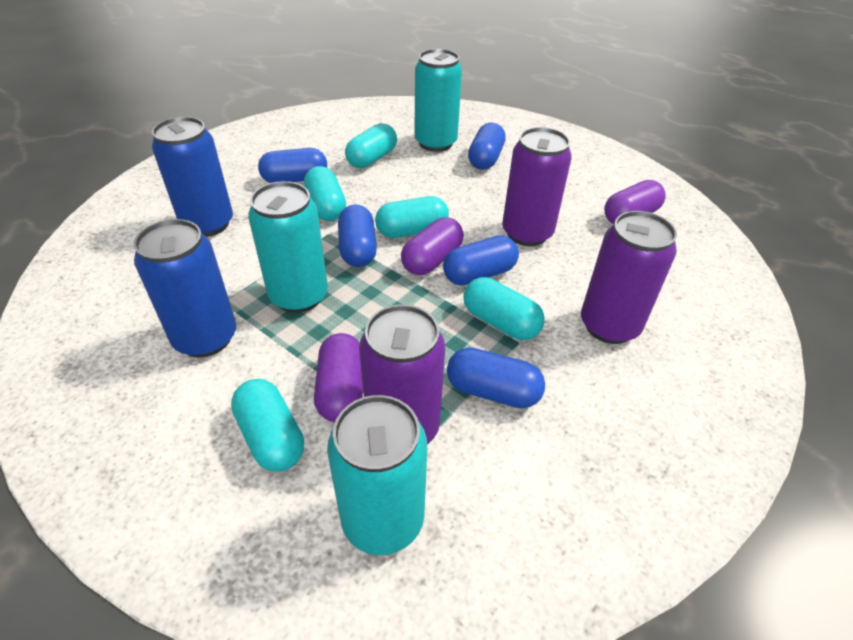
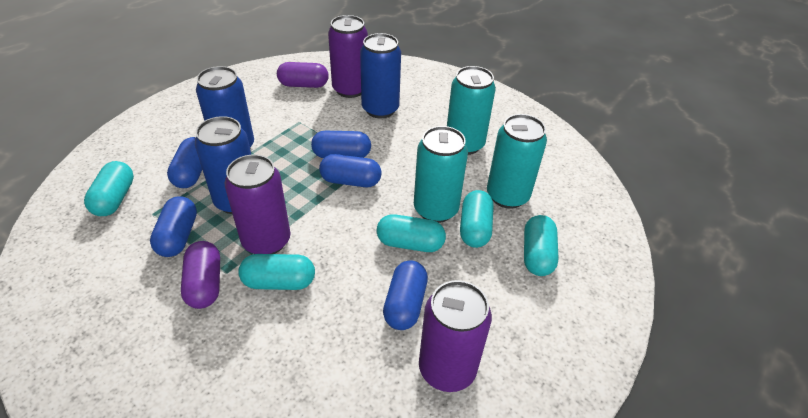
blue can: 2 -> 3
purple capsule: 3 -> 2

